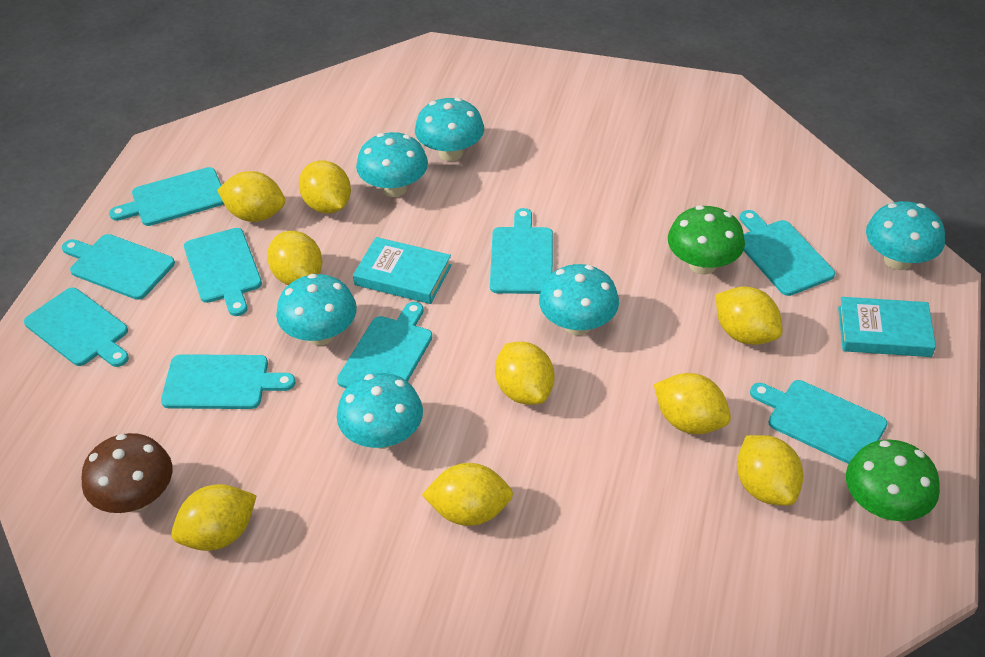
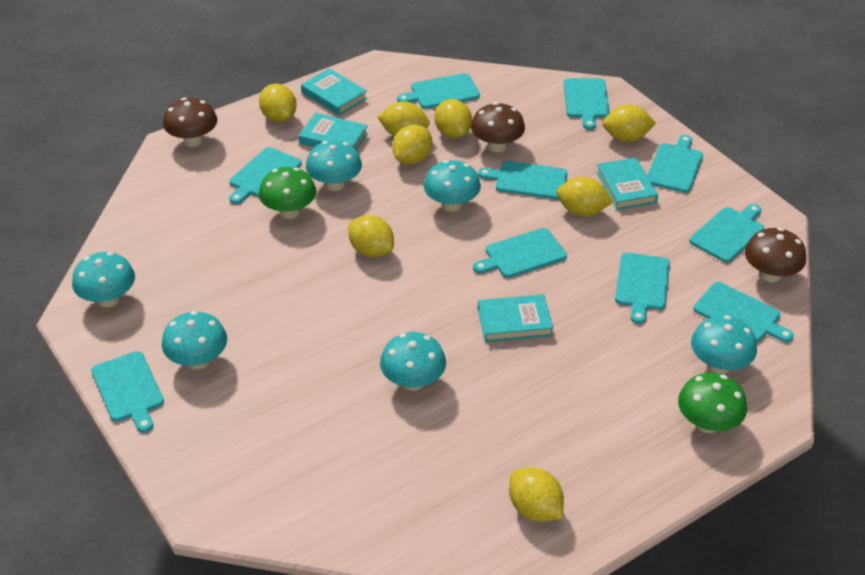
brown mushroom: 1 -> 3
turquoise book: 2 -> 4
turquoise cutting board: 9 -> 10
yellow lemon: 9 -> 8

